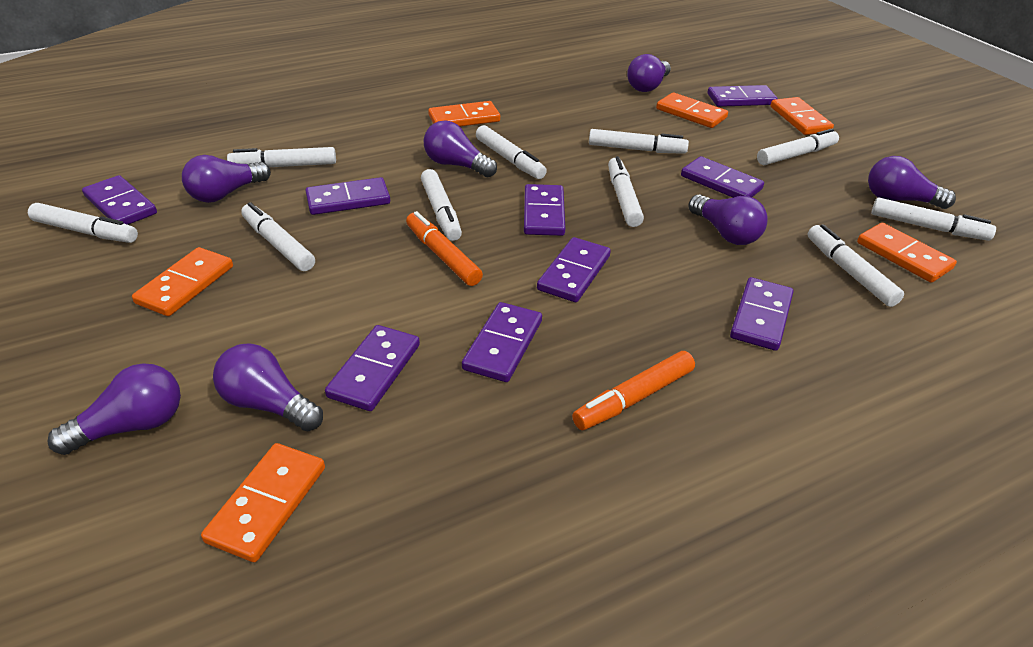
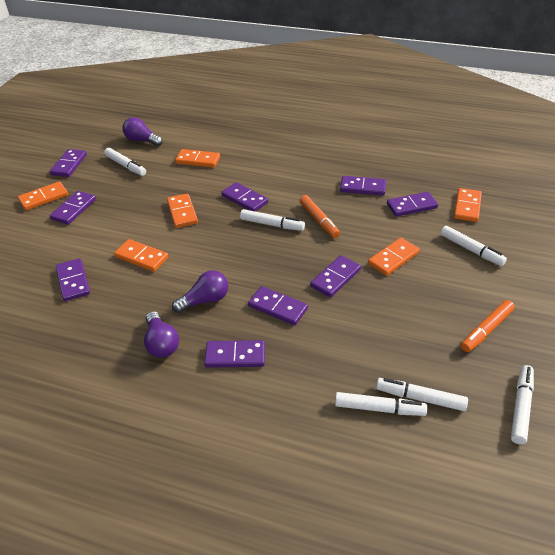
purple light bulb: 7 -> 3
white marker: 10 -> 6

